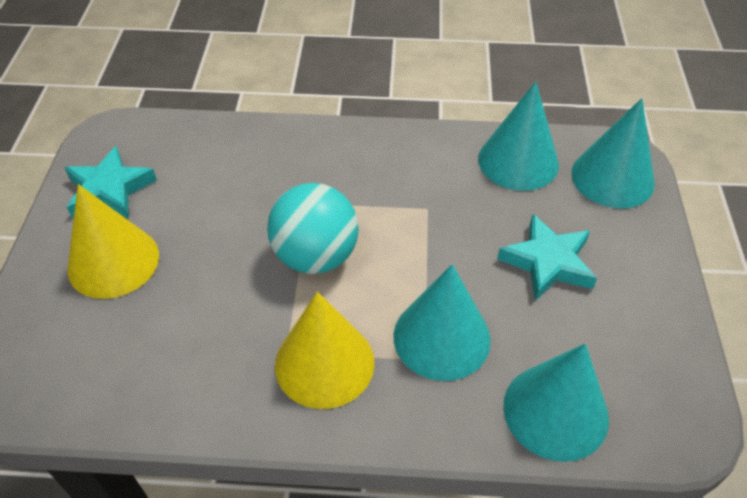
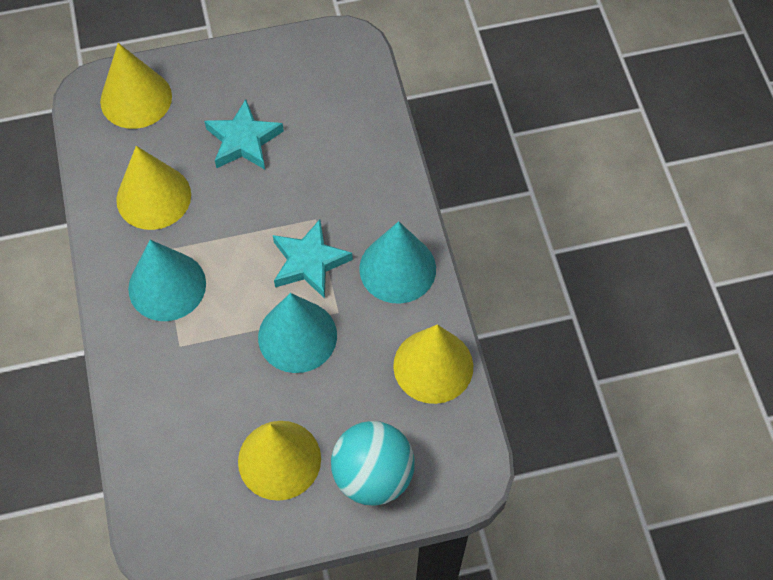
turquoise cone: 4 -> 3
yellow cone: 2 -> 4

